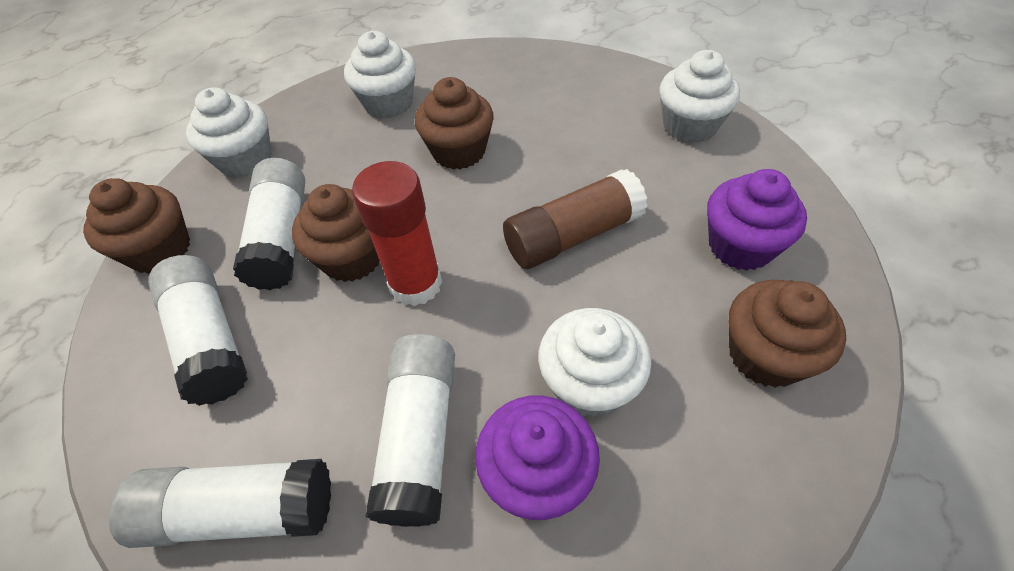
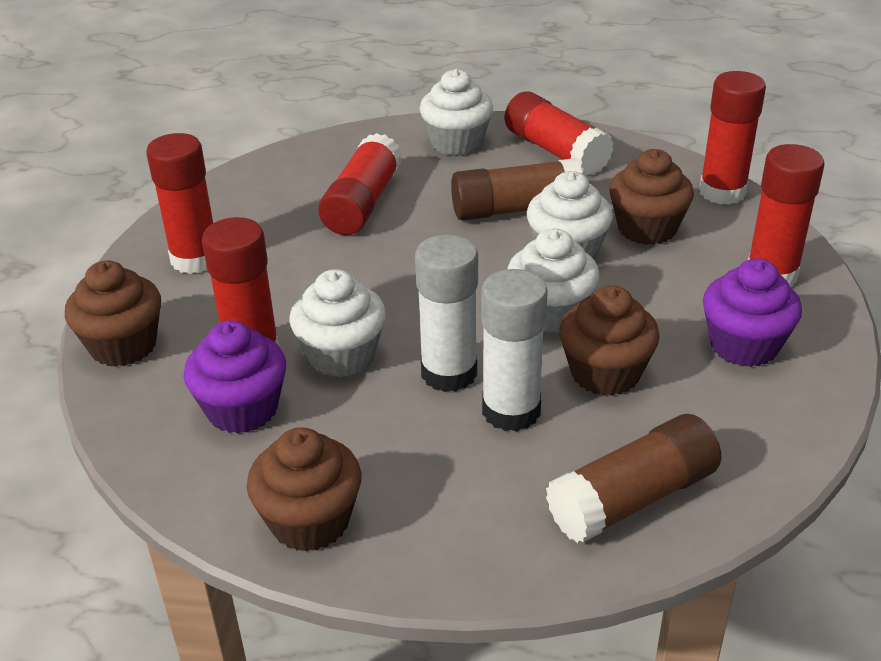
brown glue stick: 1 -> 2
red glue stick: 1 -> 6
white glue stick: 4 -> 2

